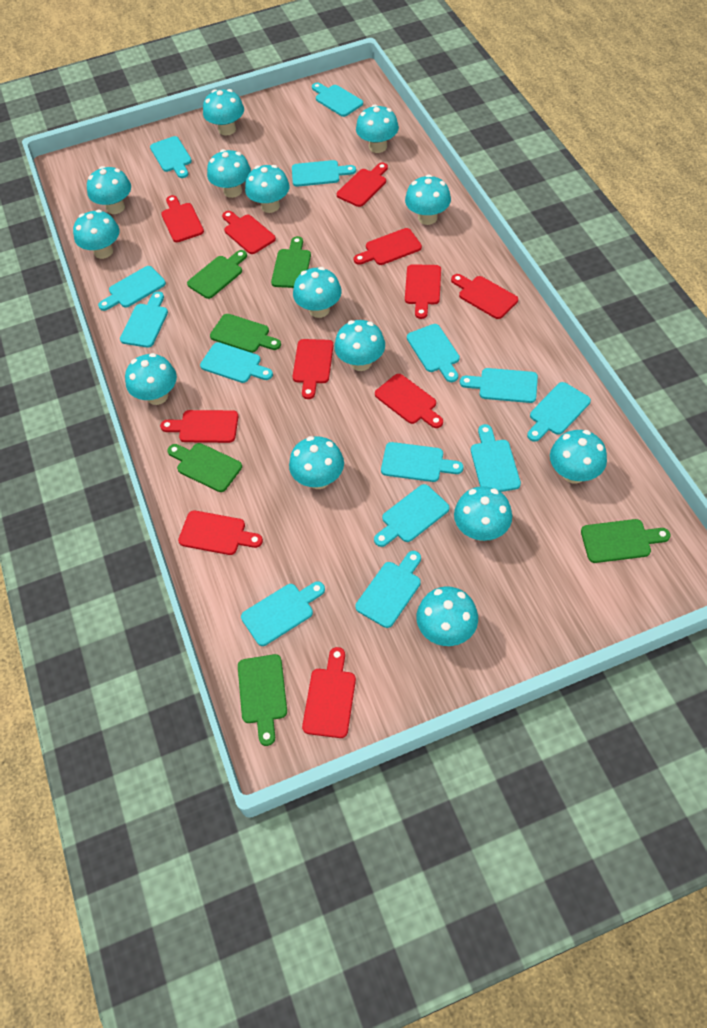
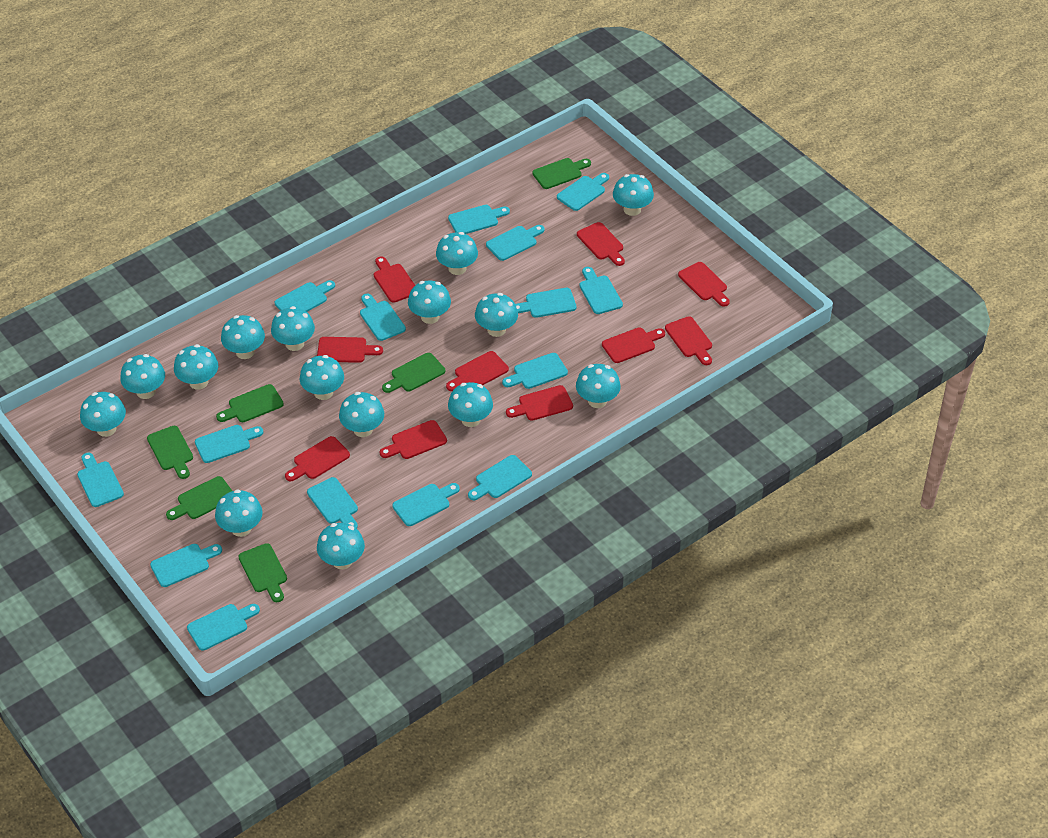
red cutting board: 11 -> 10
turquoise cutting board: 14 -> 15
turquoise mushroom: 14 -> 15

